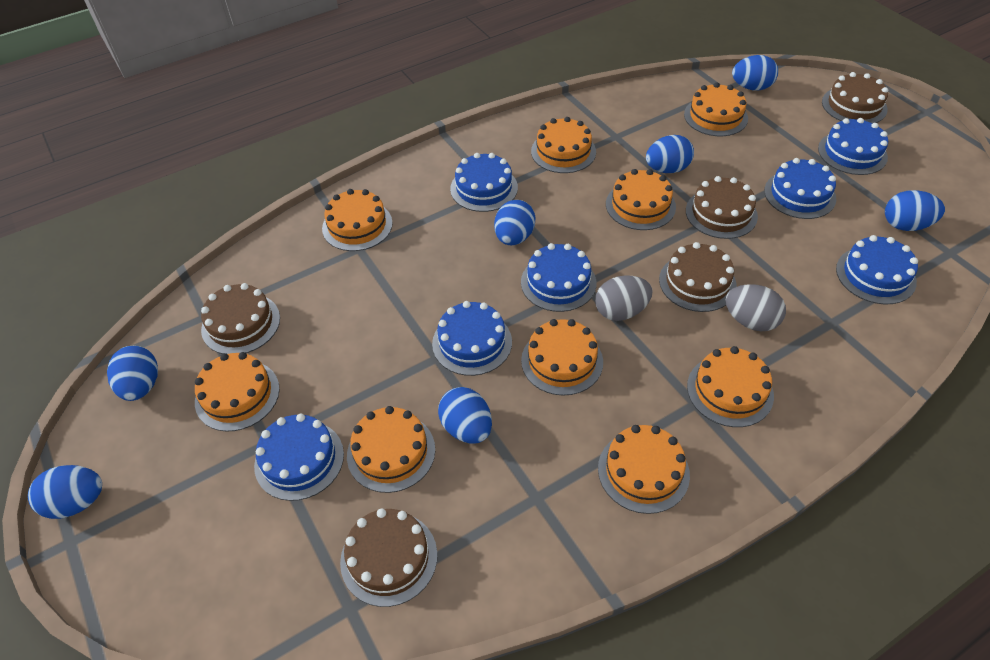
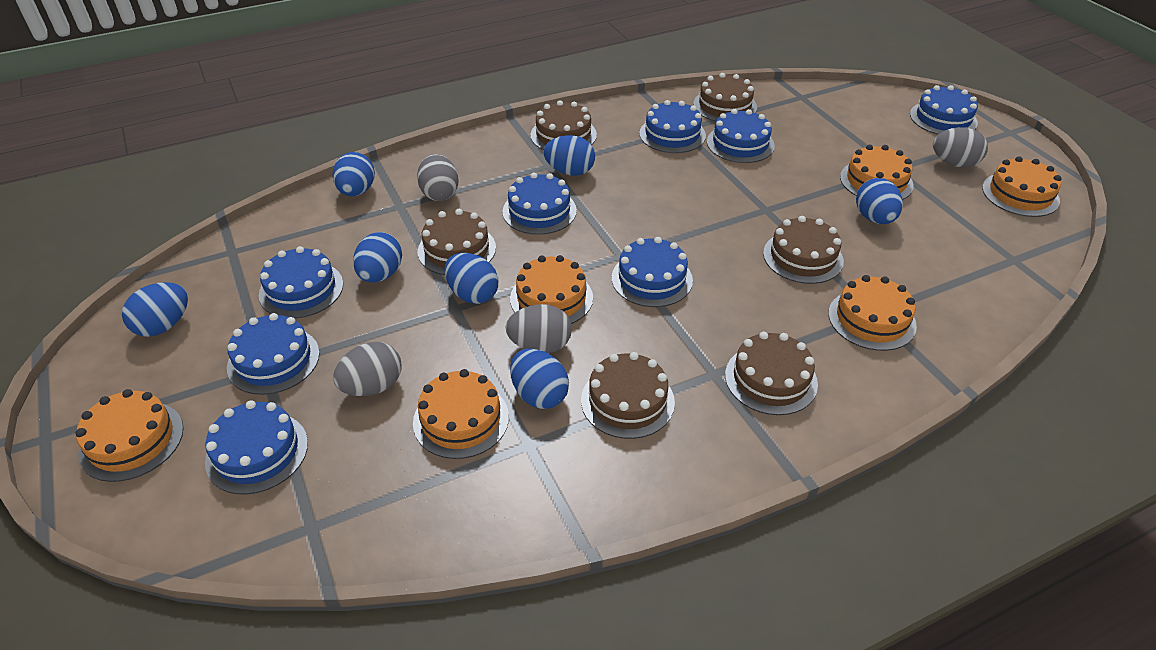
blue cake: 7 -> 8
brown cake: 5 -> 6
grey egg: 2 -> 4
orange cake: 9 -> 6

